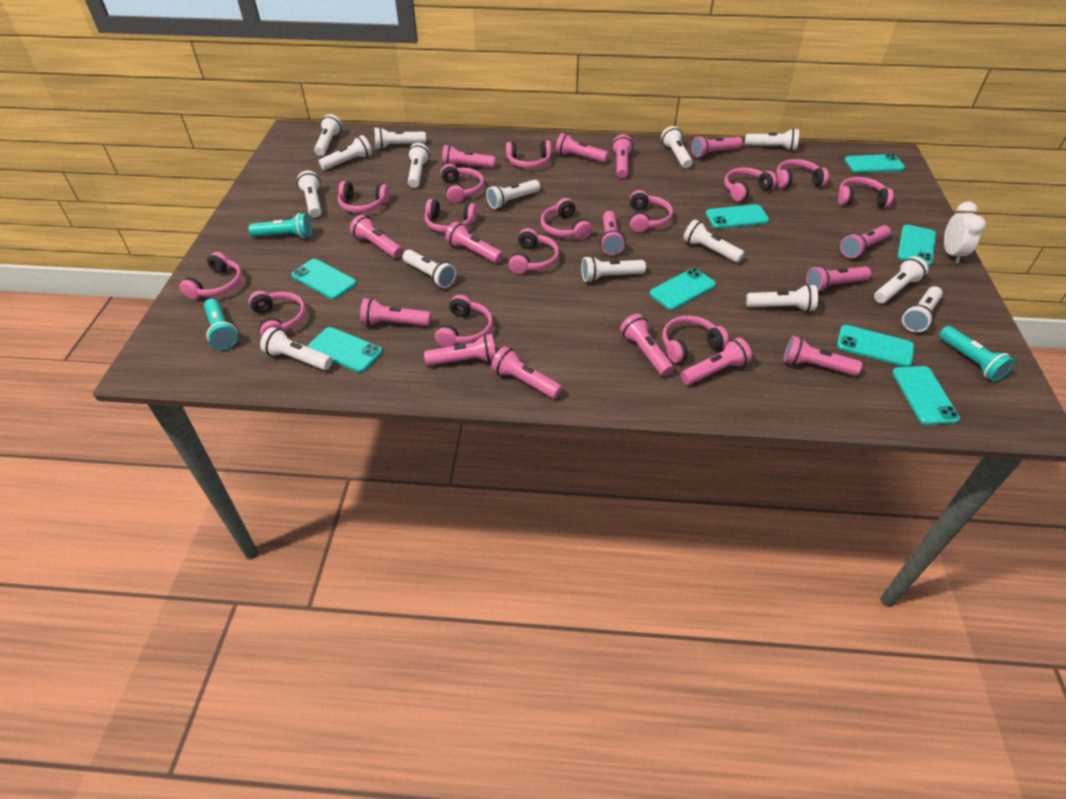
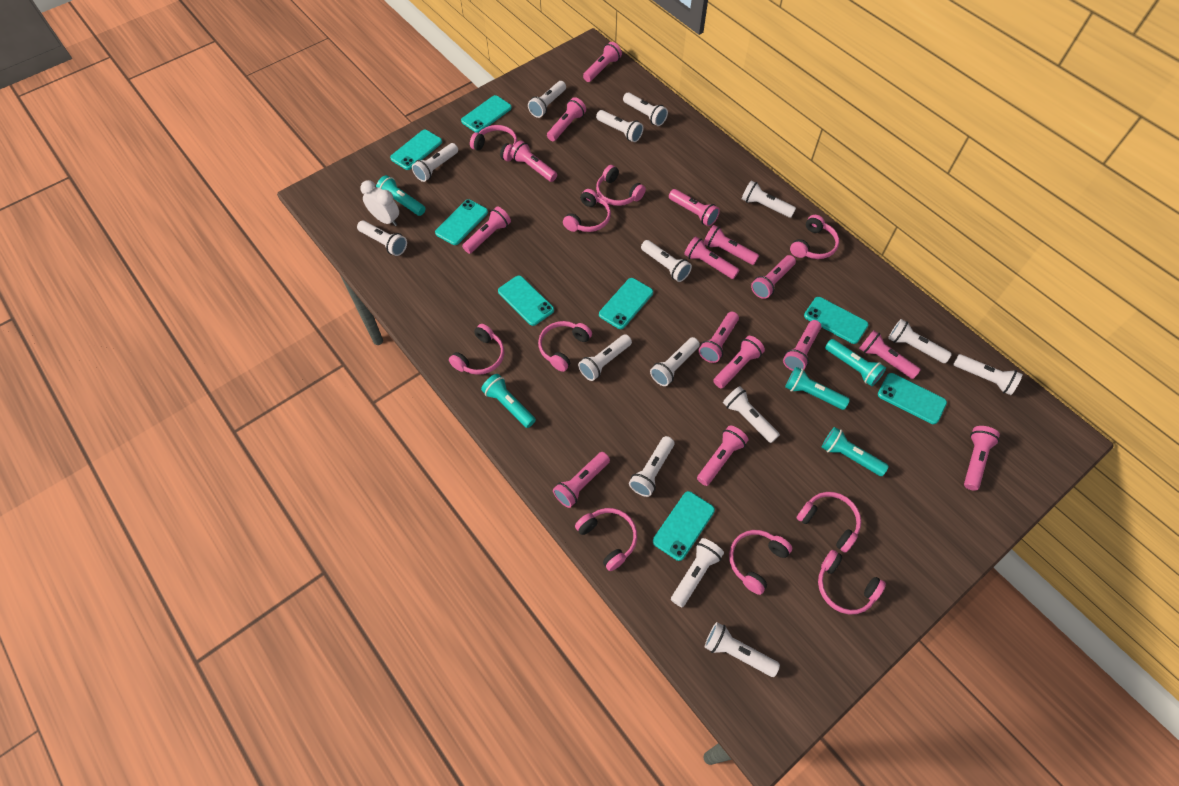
pink headphones: 14 -> 10
turquoise flashlight: 3 -> 5

